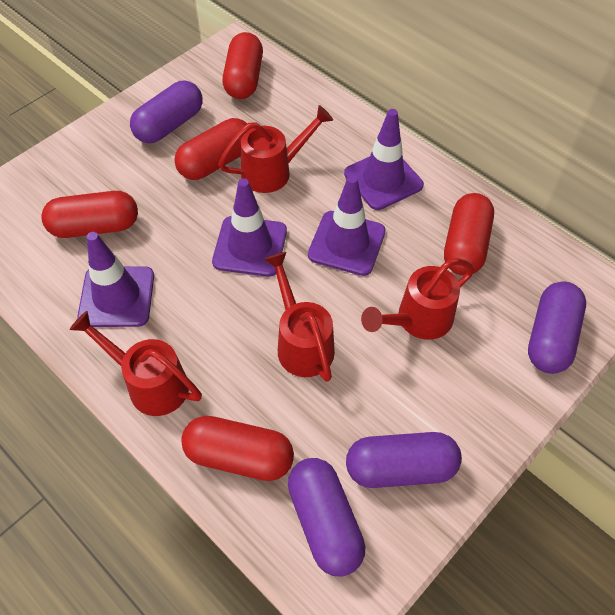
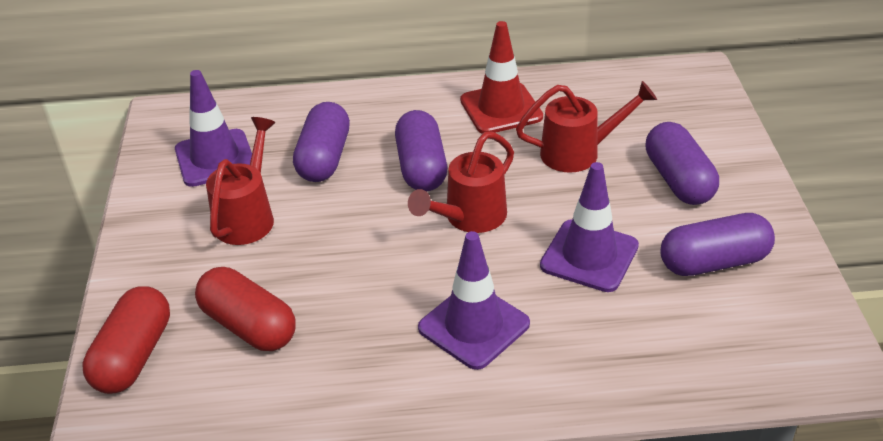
purple traffic cone: 4 -> 3
red capsule: 5 -> 2
red traffic cone: 0 -> 1
red watering can: 4 -> 3

